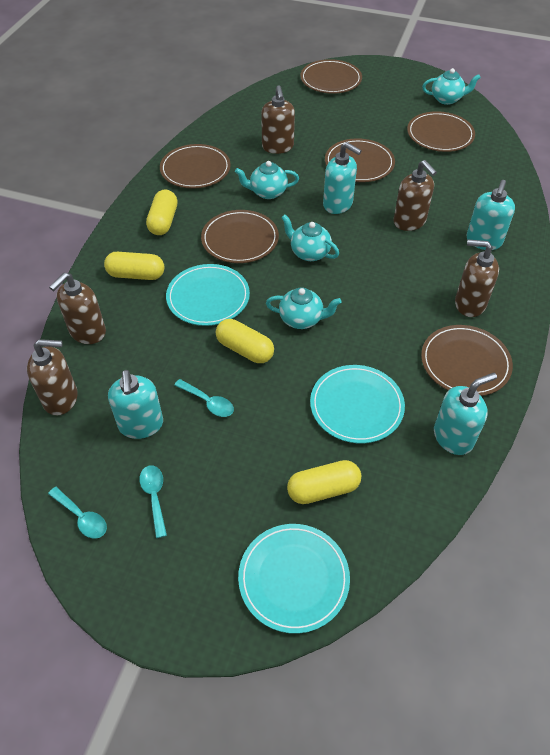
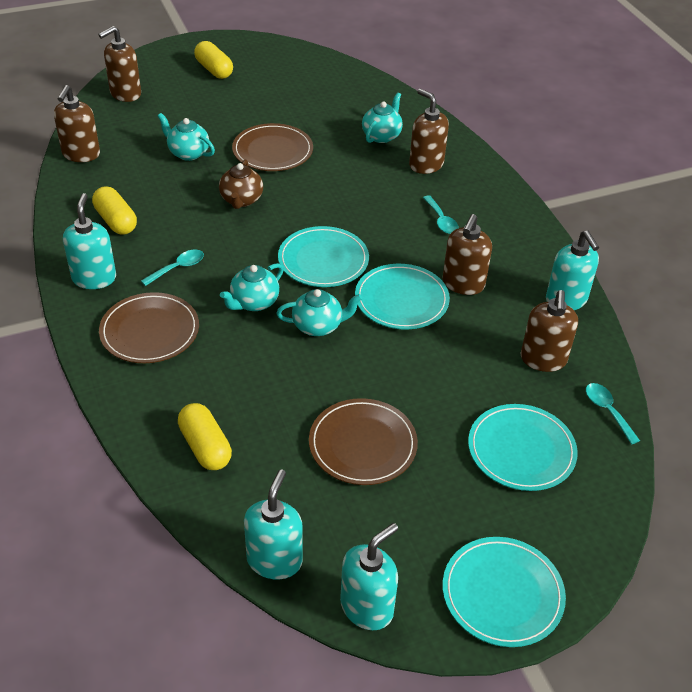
brown plate: 6 -> 3
brown teapot: 0 -> 1
turquoise plate: 3 -> 4
yellow capsule: 4 -> 3

